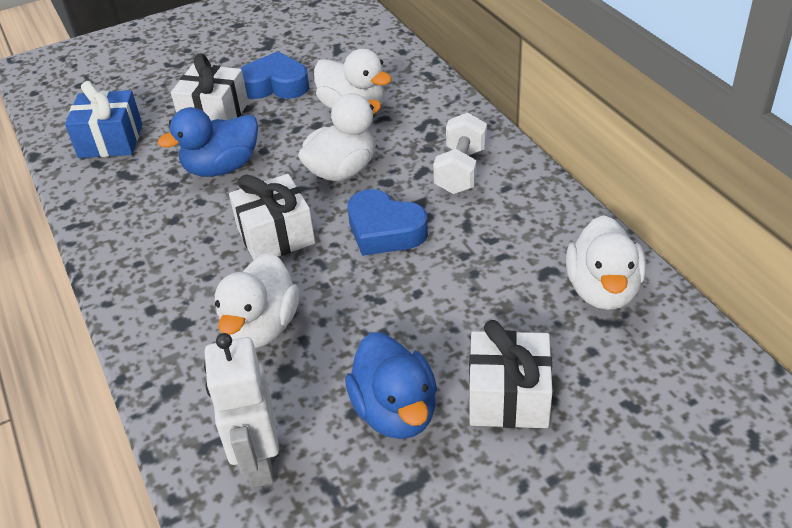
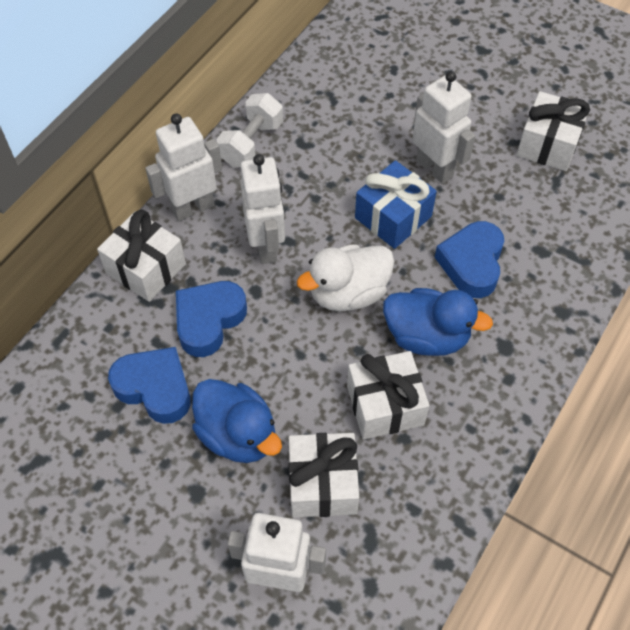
blue heart: 2 -> 3
white duck: 4 -> 1
white gift: 3 -> 4
white robot: 1 -> 4

